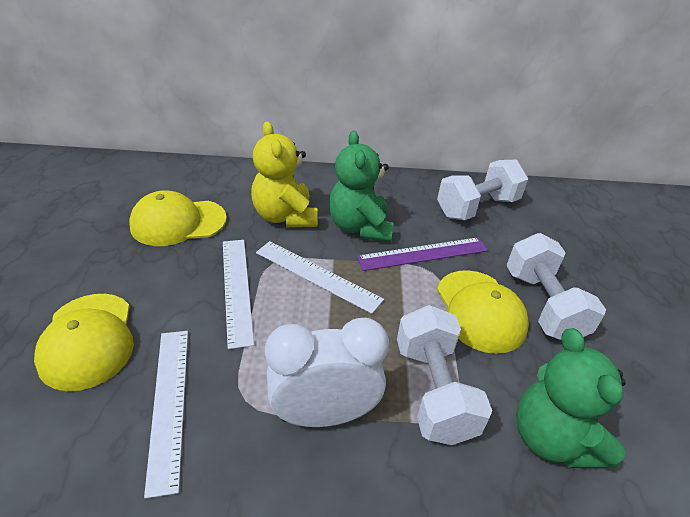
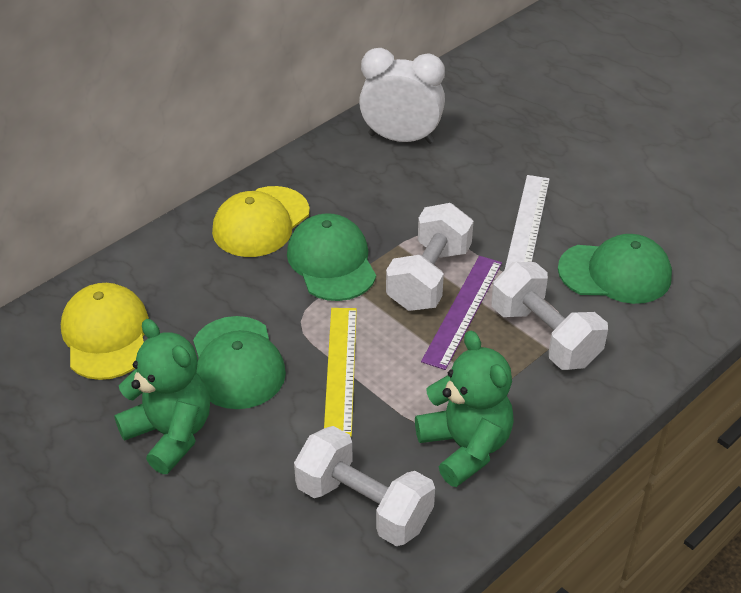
green cap: 0 -> 3
white ruler: 3 -> 1
yellow cap: 3 -> 2
yellow ruler: 0 -> 1
yellow teddy bear: 1 -> 0

